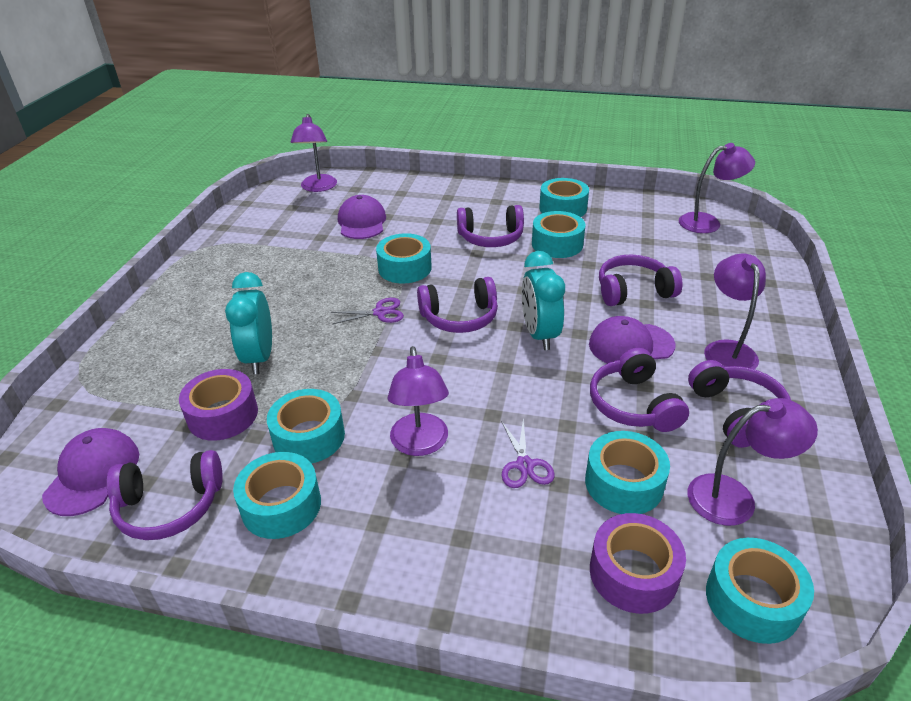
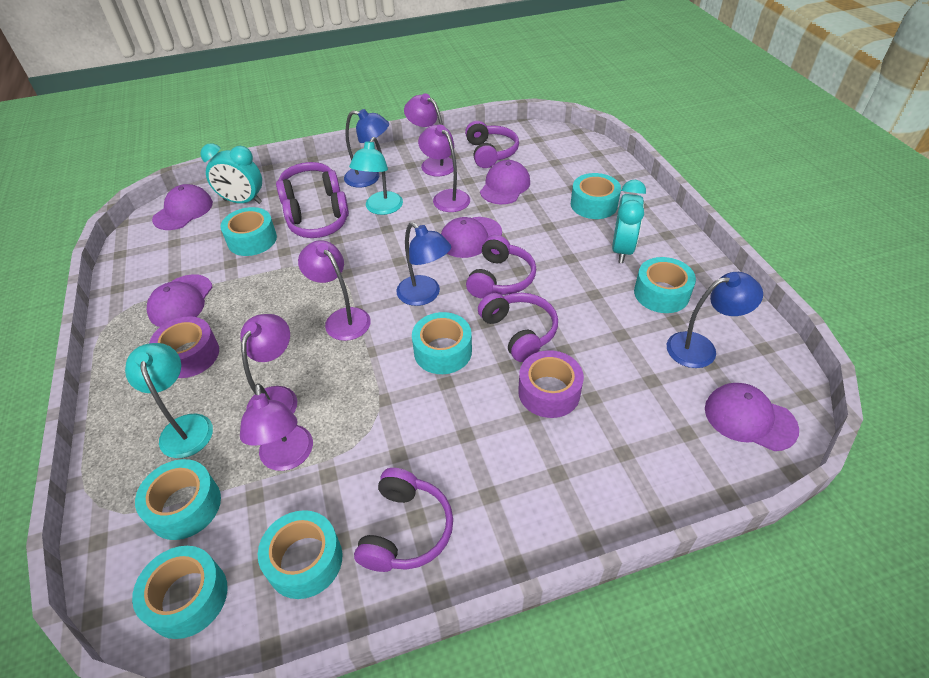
blue lamp: 0 -> 3
purple cap: 3 -> 5
purple scissors: 2 -> 0
turquoise lamp: 0 -> 2

